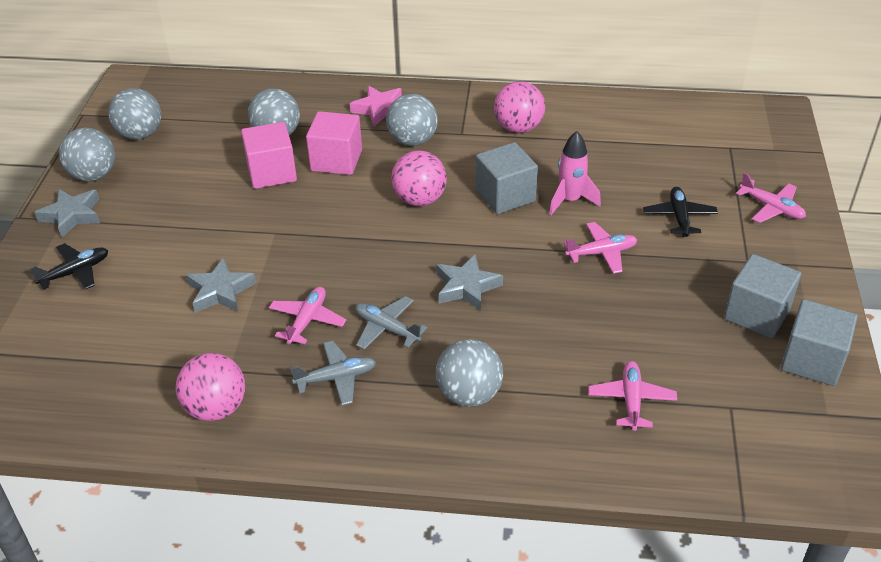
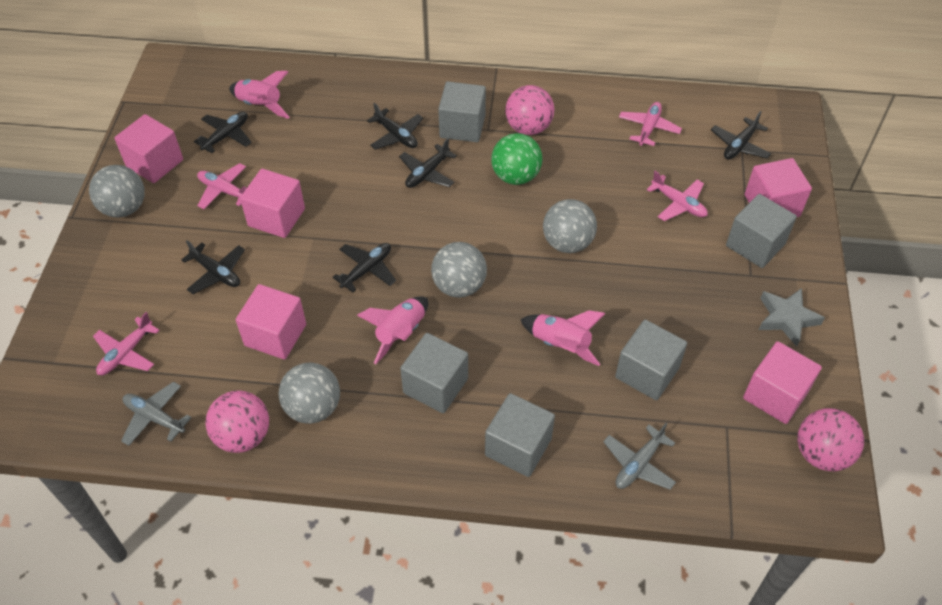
black plane: 2 -> 6
green ball: 0 -> 1
grey ball: 5 -> 4
grey cube: 3 -> 5
grey star: 3 -> 1
pink cube: 2 -> 5
pink rocket: 1 -> 3
pink star: 1 -> 0

